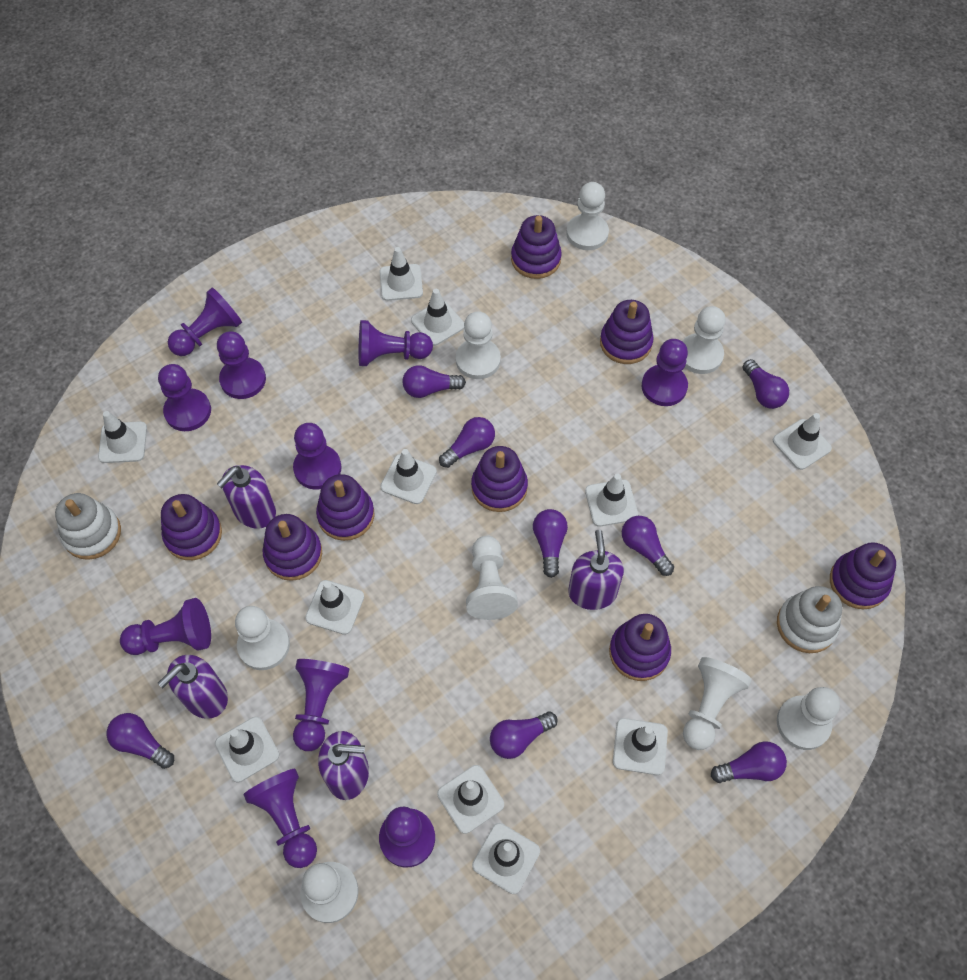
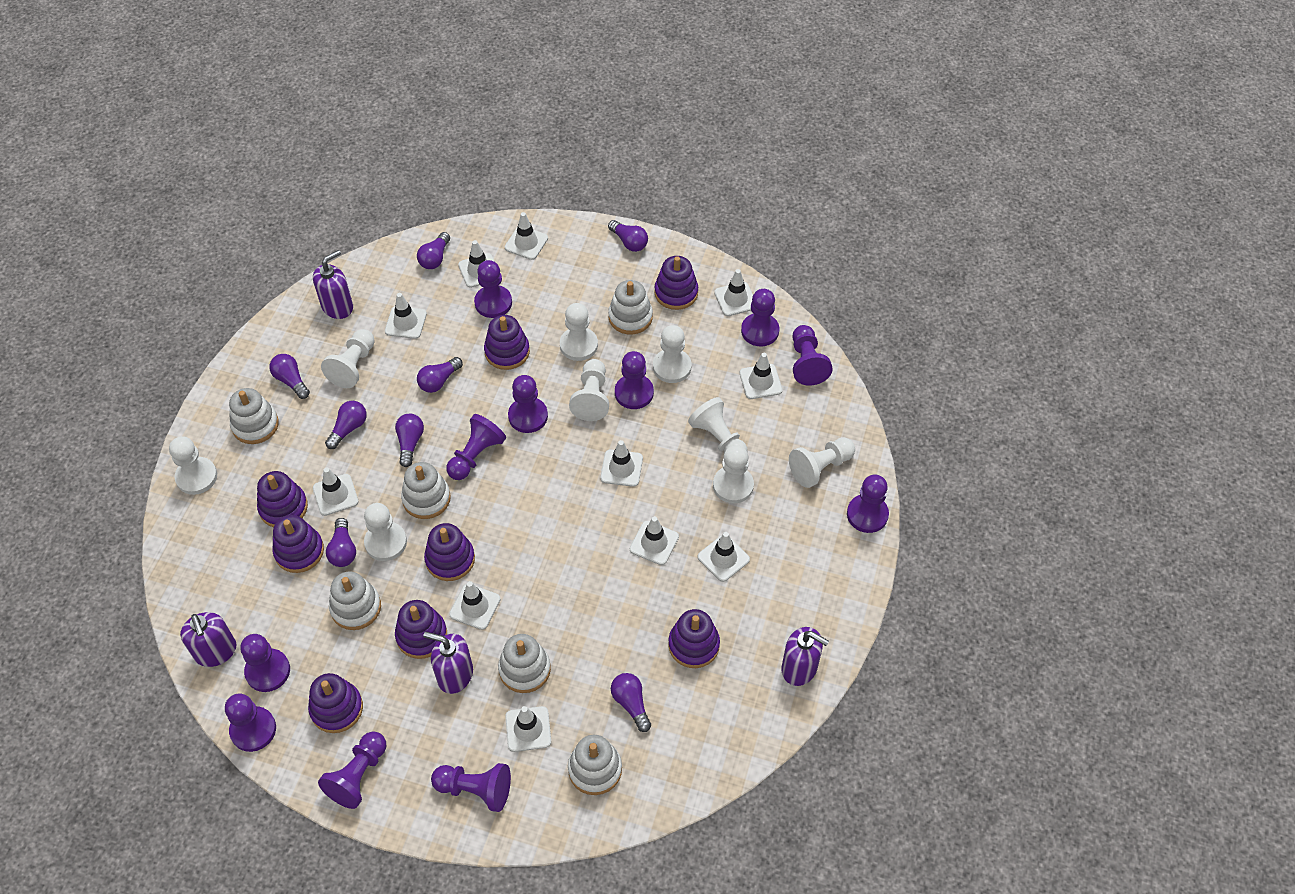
purple pawn: 10 -> 11
white pawn: 8 -> 9
white stacking toy: 2 -> 6

